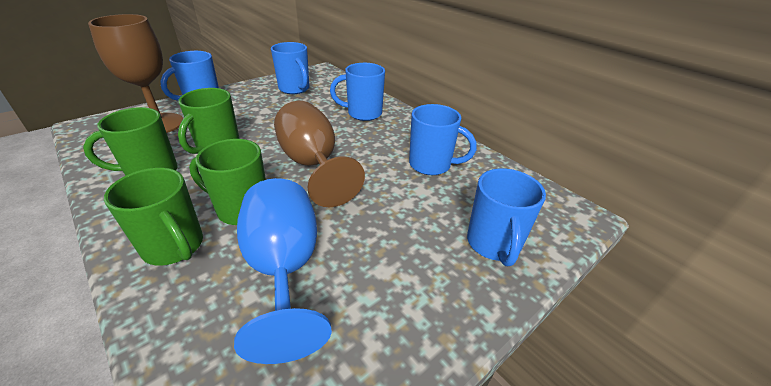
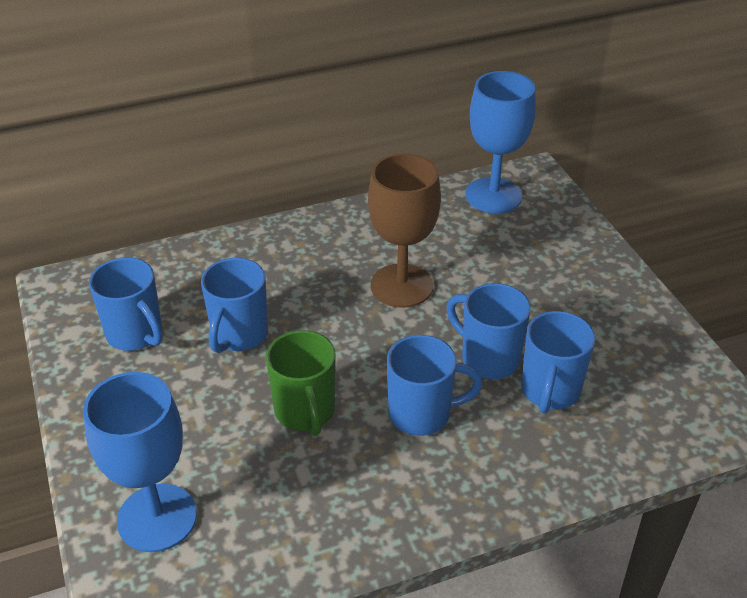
blue goblet: 1 -> 2
brown goblet: 2 -> 1
green mug: 4 -> 1

